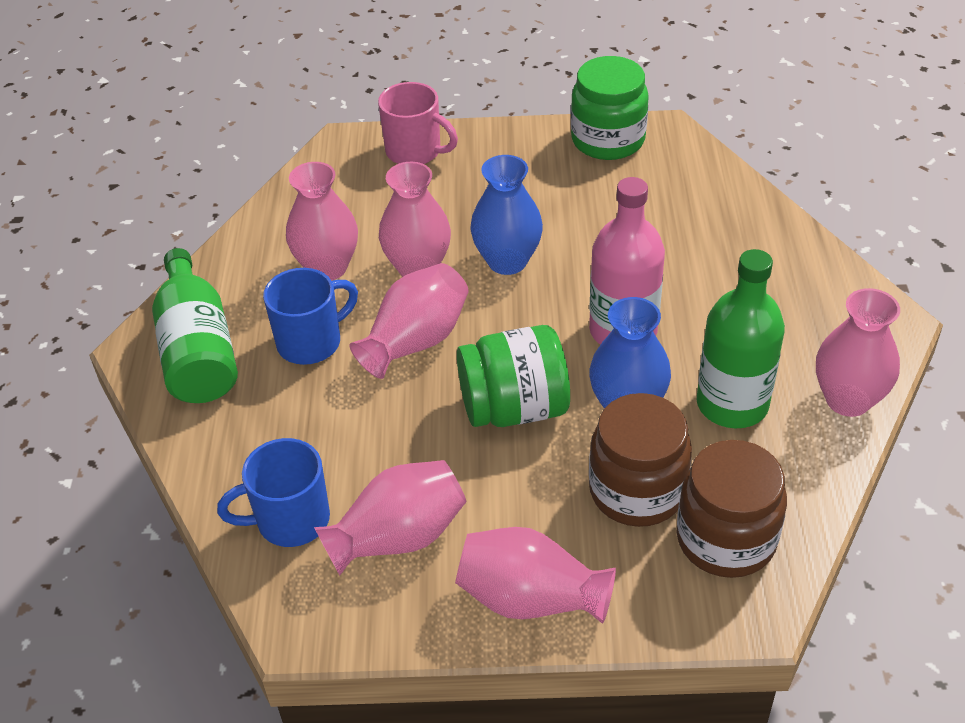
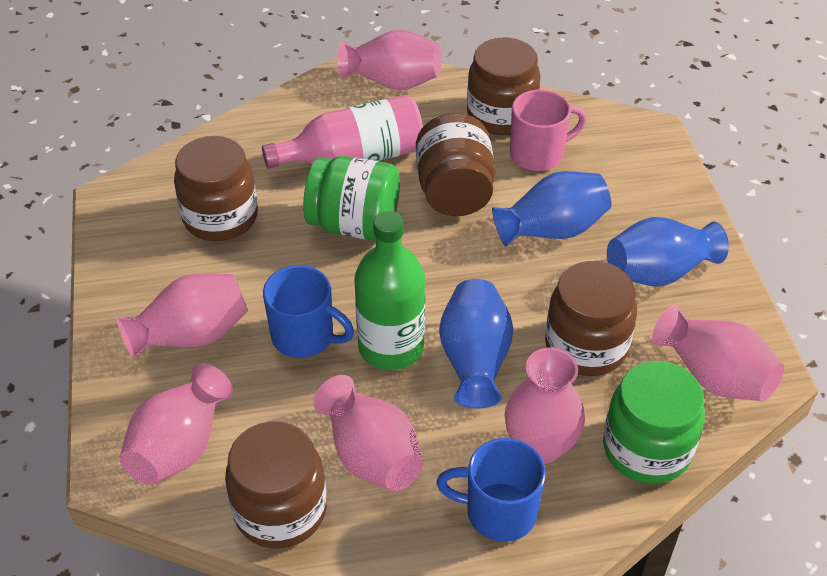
blue vase: 2 -> 3
brown jar: 2 -> 5
green bottle: 2 -> 1

